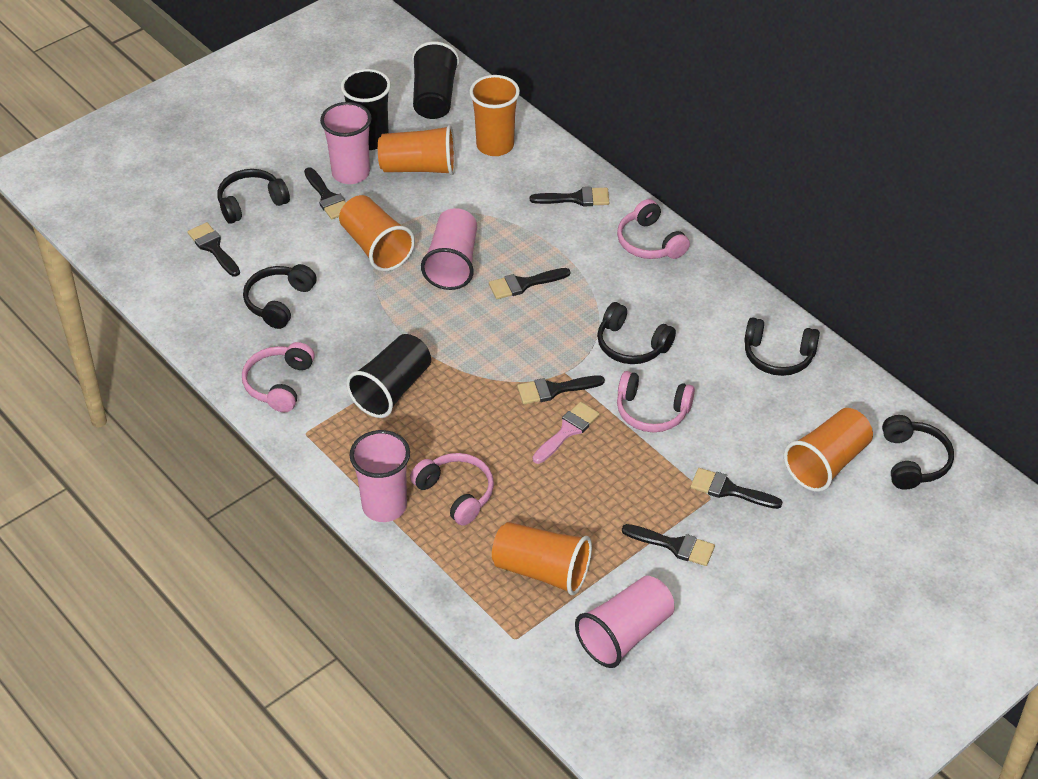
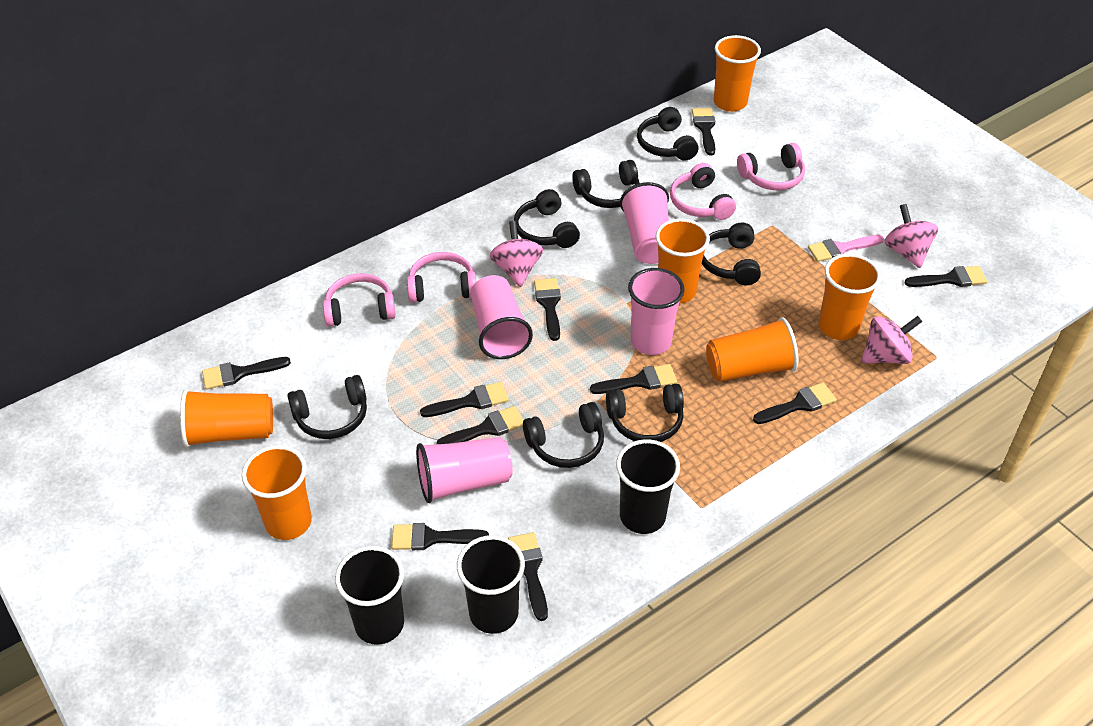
black brush: 7 -> 10
black headphones: 5 -> 7
orange cup: 5 -> 6
pink spinning top: 0 -> 3

